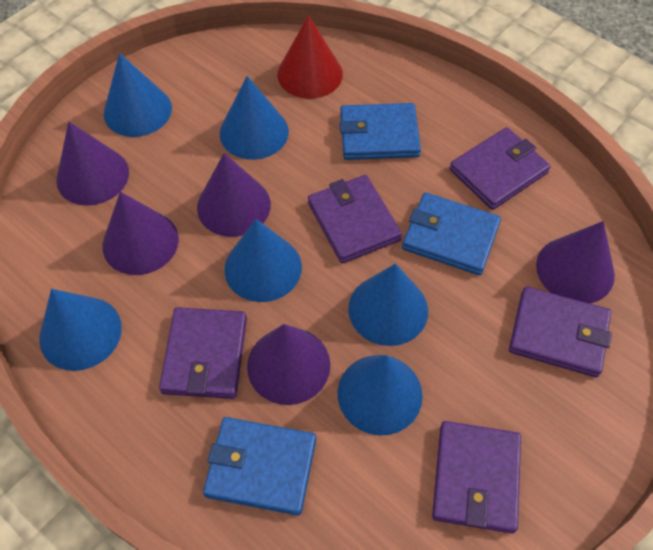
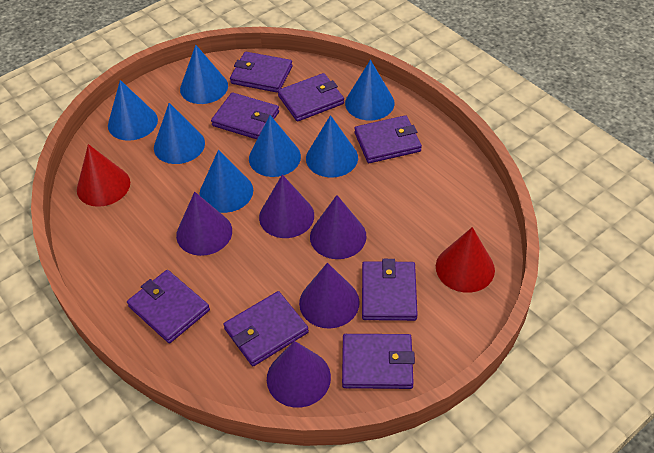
blue cone: 6 -> 7
blue wallet: 3 -> 0
purple wallet: 5 -> 8
red cone: 1 -> 2

